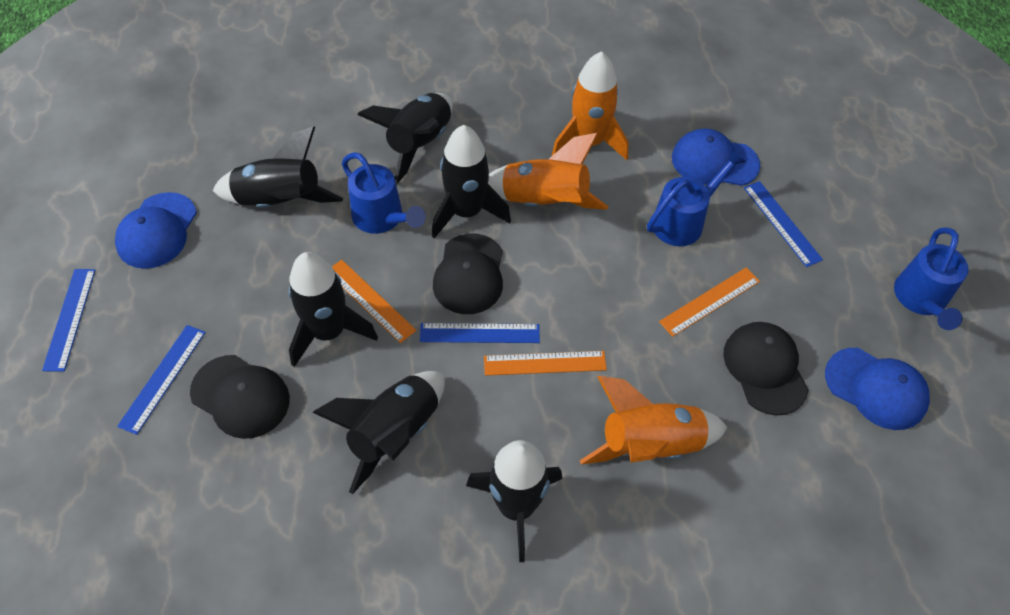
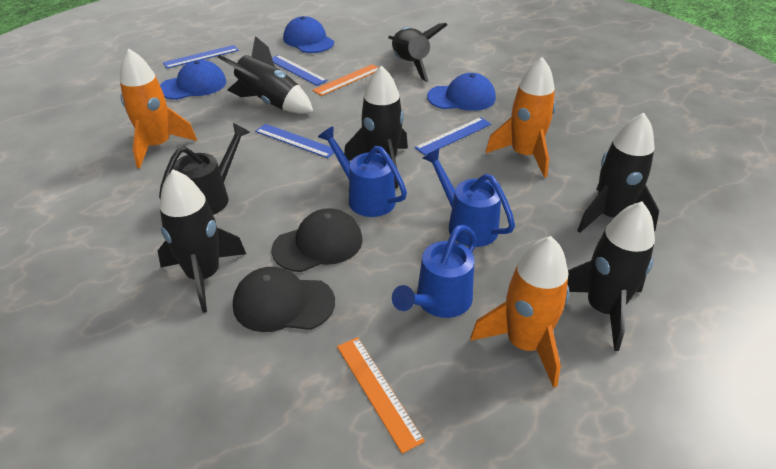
black cap: 3 -> 2
black watering can: 0 -> 1
orange ruler: 3 -> 2

